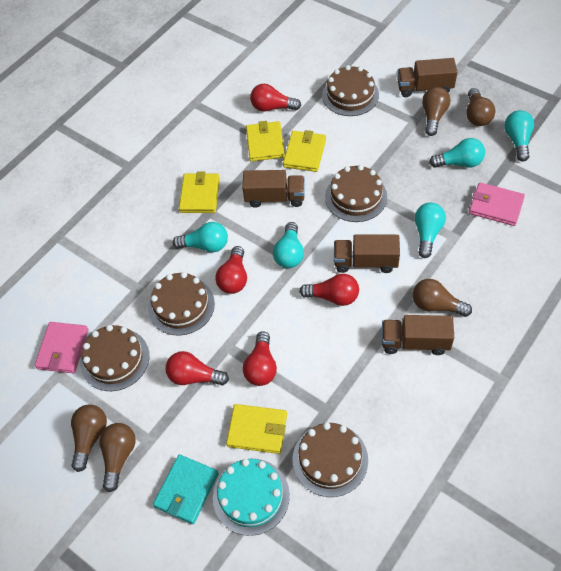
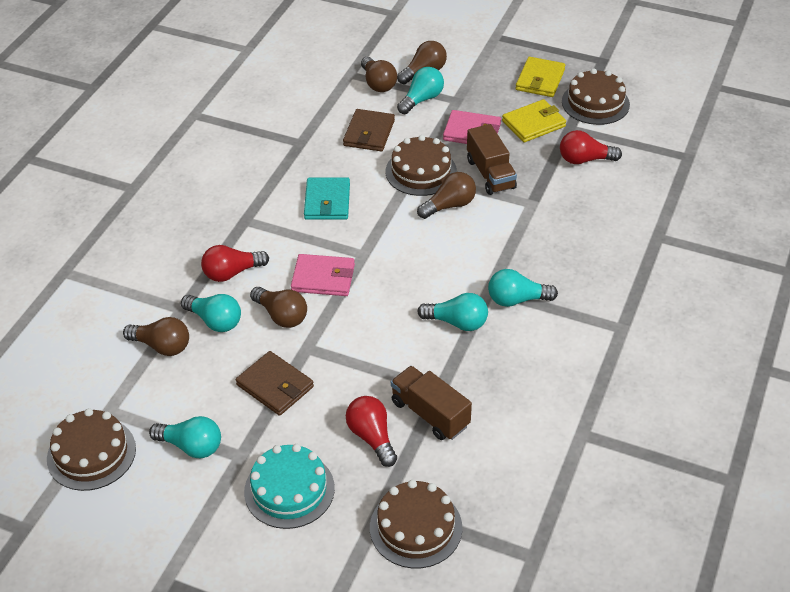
brown cake: 5 -> 4
brown truck: 4 -> 2
brown wallet: 0 -> 2
red light bulb: 5 -> 3
yellow wallet: 4 -> 2

